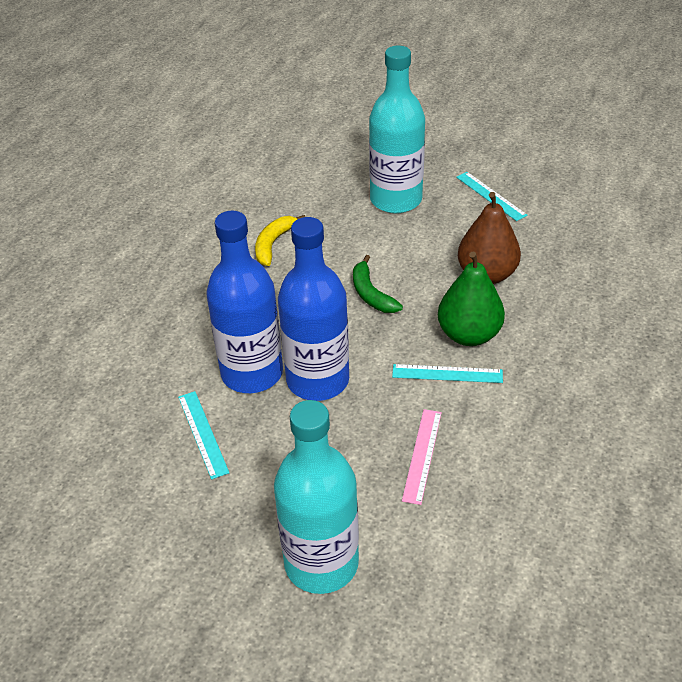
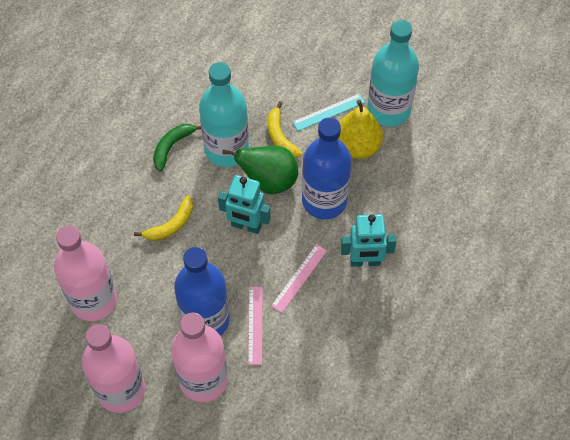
brown pear: 1 -> 0
pink bottle: 0 -> 3
pink ruler: 1 -> 2
turquoise robot: 0 -> 2
turquoise ruler: 3 -> 1
yellow banana: 1 -> 2
yellow pear: 0 -> 1

